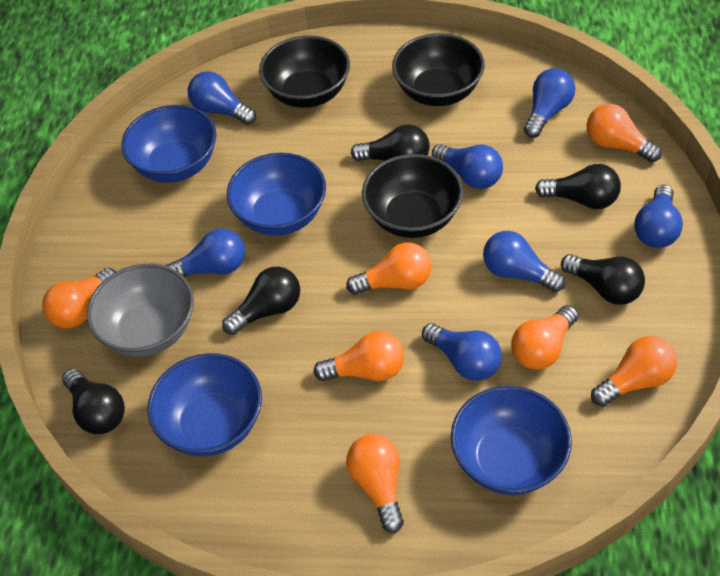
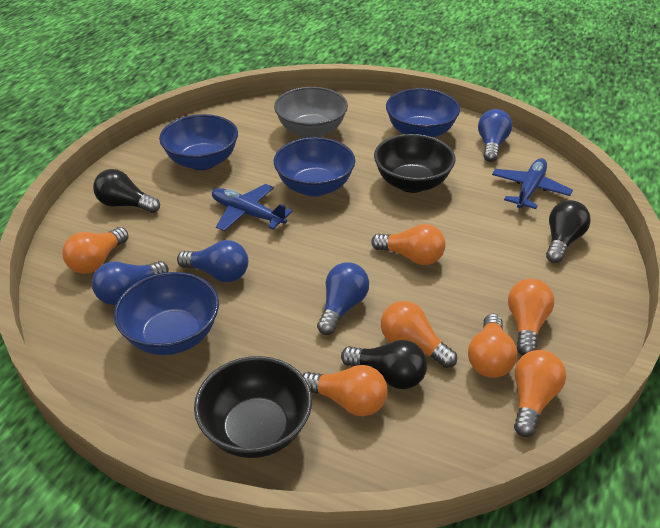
black bowl: 3 -> 2
black light bulb: 5 -> 3
blue light bulb: 7 -> 4
blue plane: 0 -> 2

